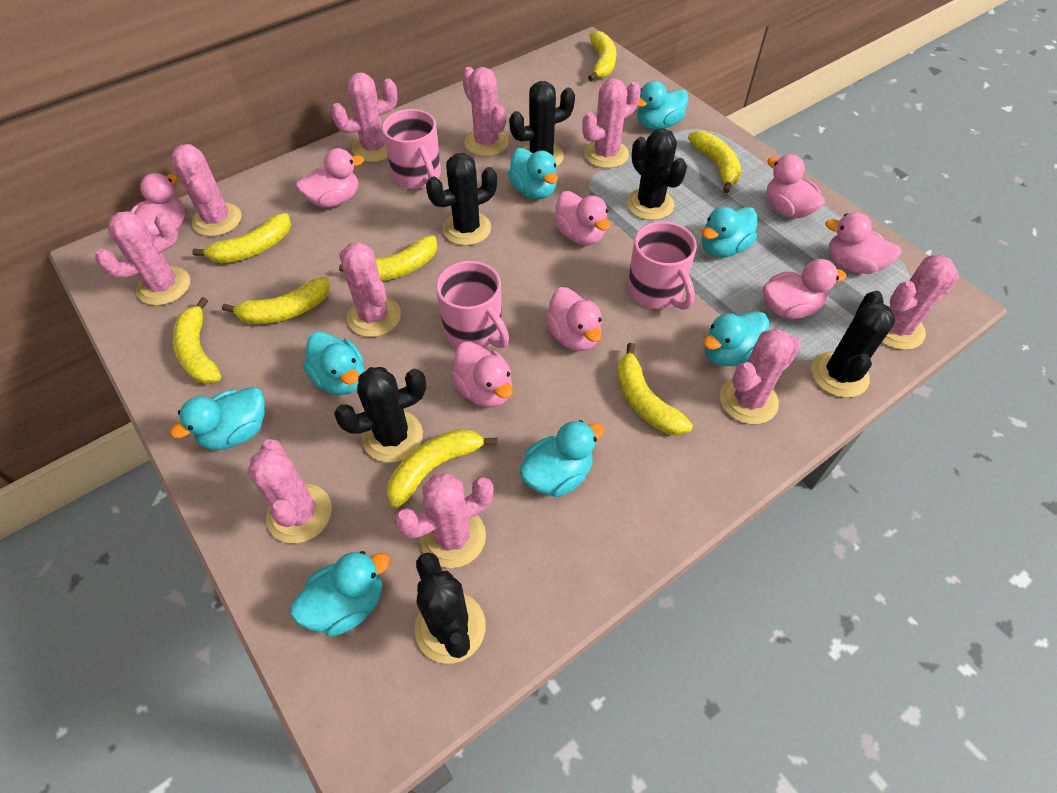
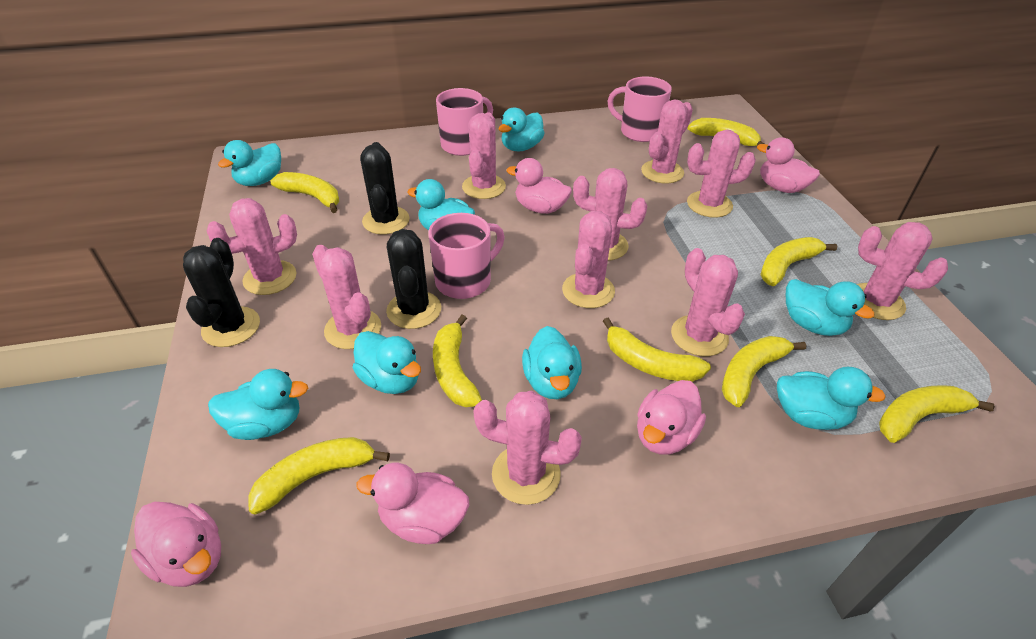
black cactus: 6 -> 3
pink duck: 8 -> 5

